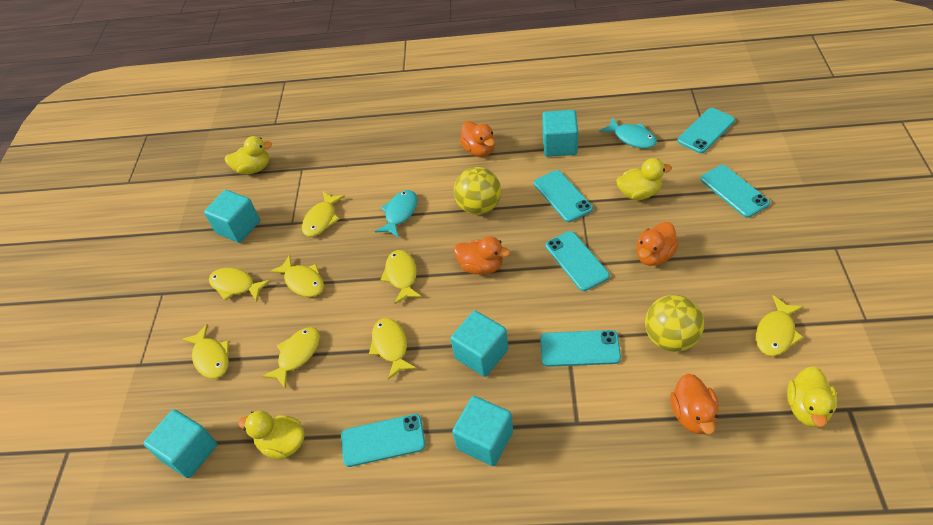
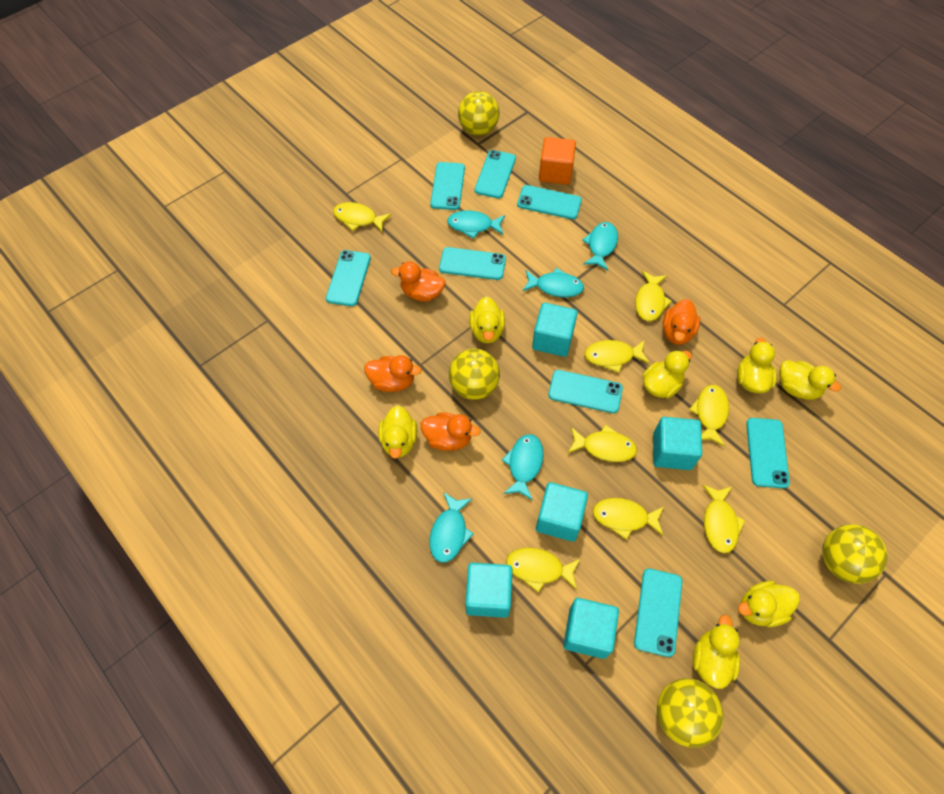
orange cube: 0 -> 1
turquoise fish: 2 -> 5
turquoise phone: 6 -> 8
yellow ball: 2 -> 4
yellow duck: 4 -> 7

